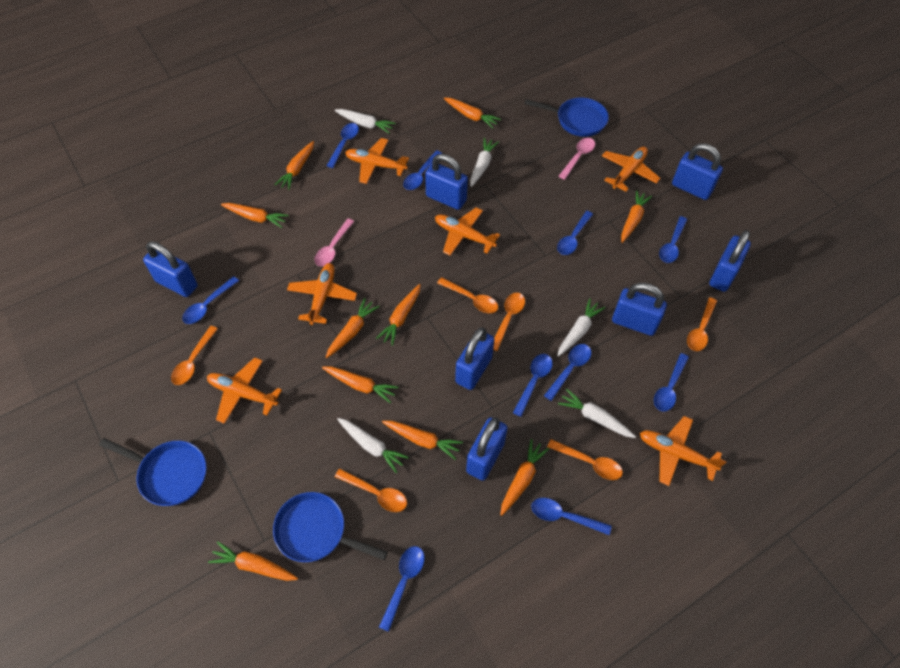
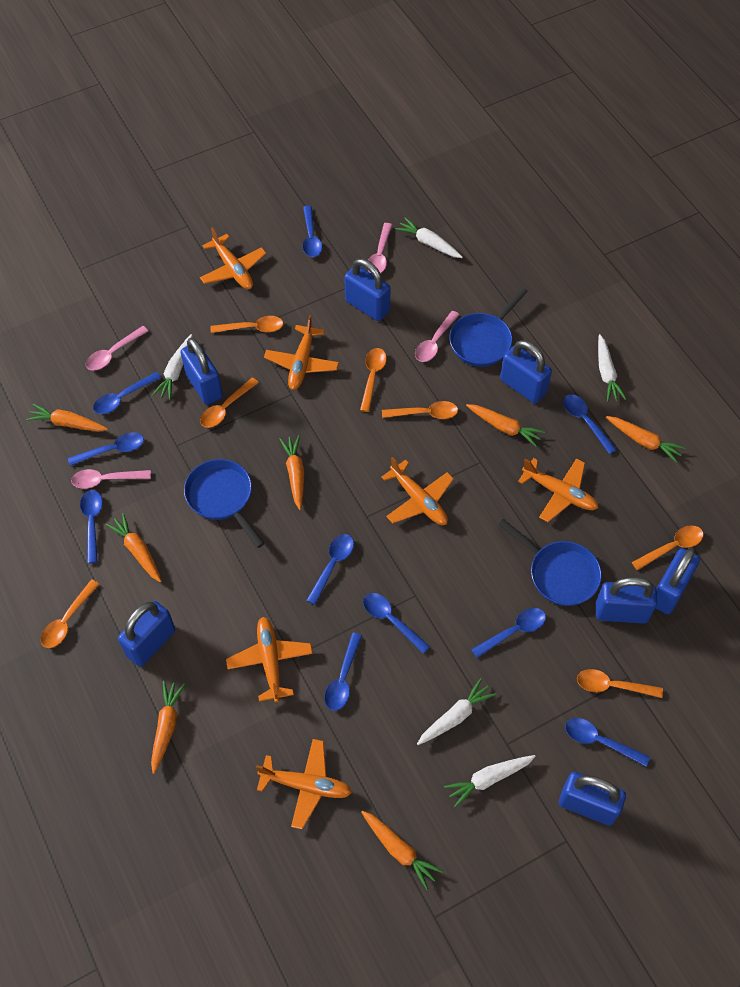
orange carrot: 10 -> 7
orange spoon: 6 -> 7
pink spoon: 2 -> 4

